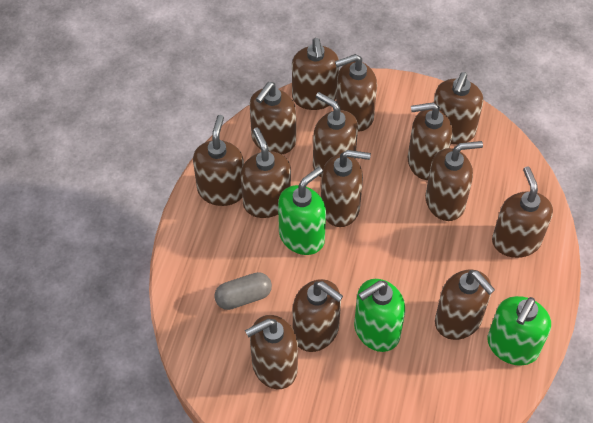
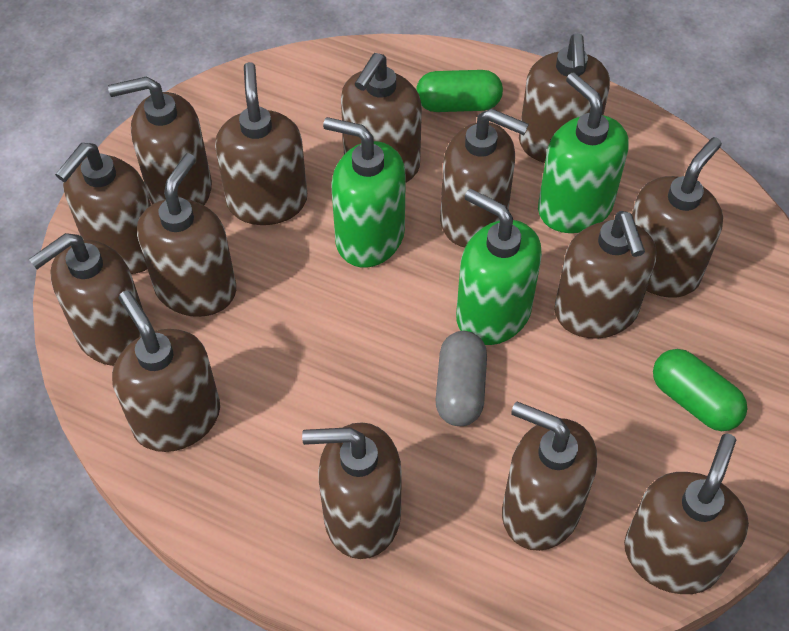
green capsule: 0 -> 2

